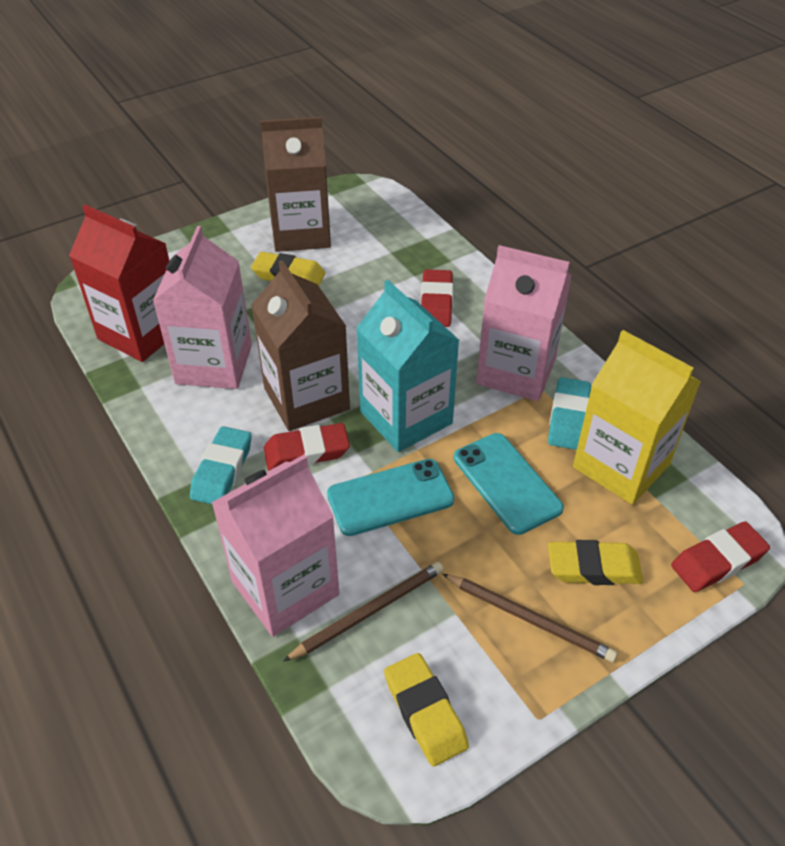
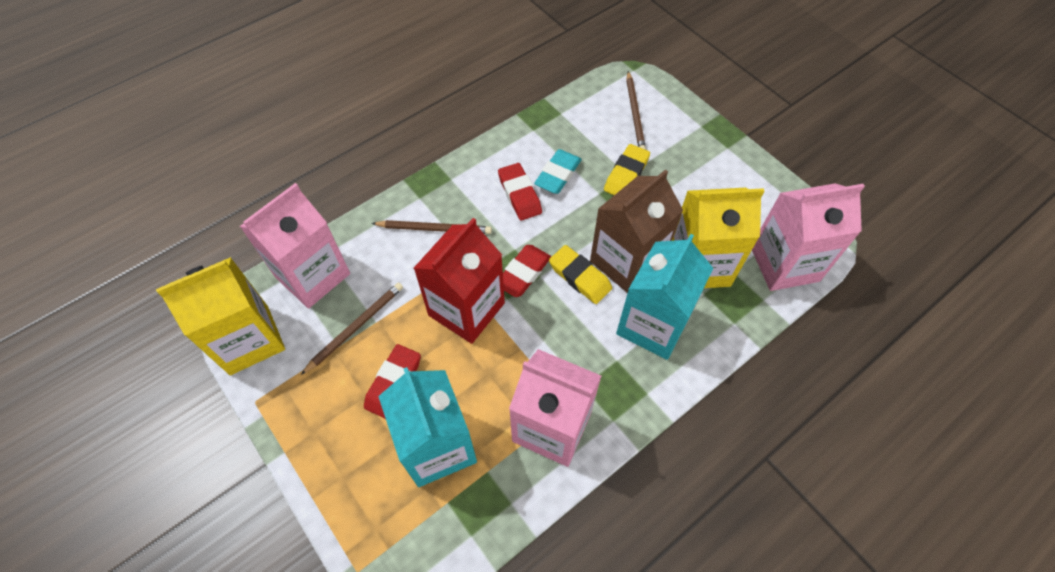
brown carton: 2 -> 1
brown pencil: 2 -> 3
turquoise carton: 1 -> 2
turquoise eraser: 2 -> 1
turquoise phone: 2 -> 0
yellow carton: 1 -> 2
yellow eraser: 3 -> 2

